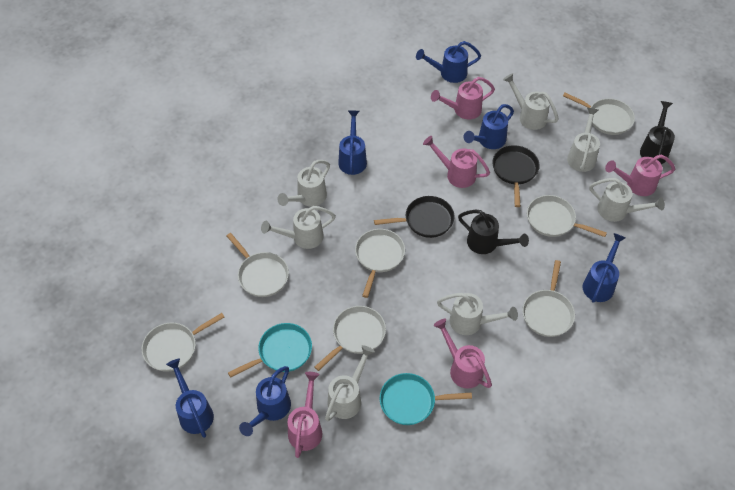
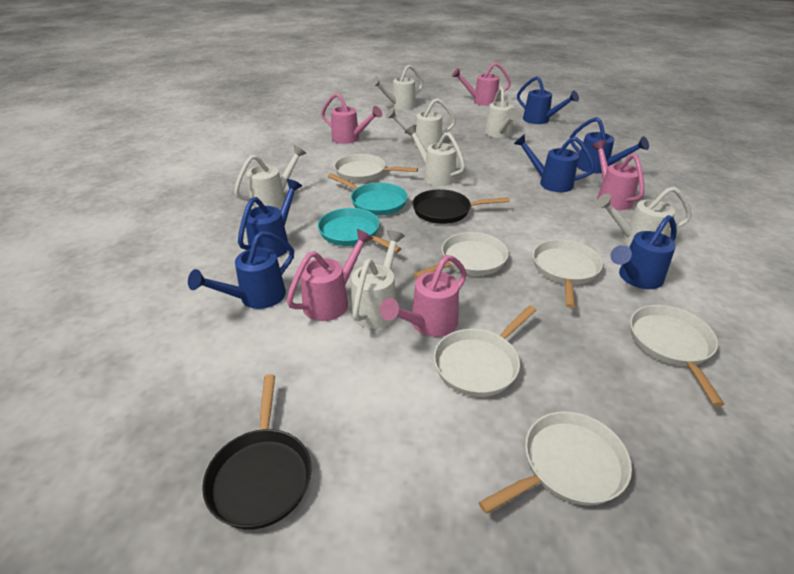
black watering can: 2 -> 0
white pan: 7 -> 6

